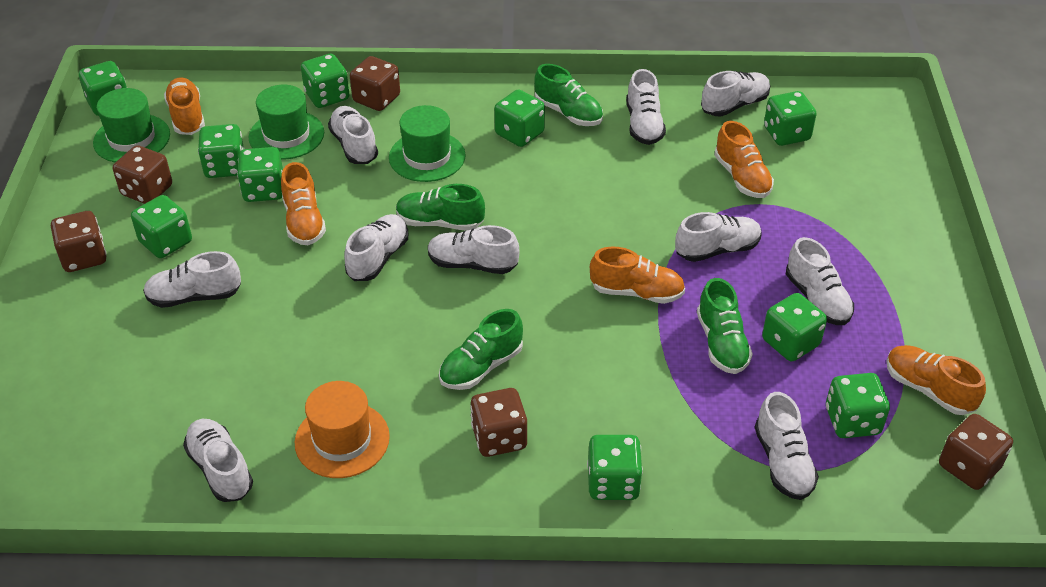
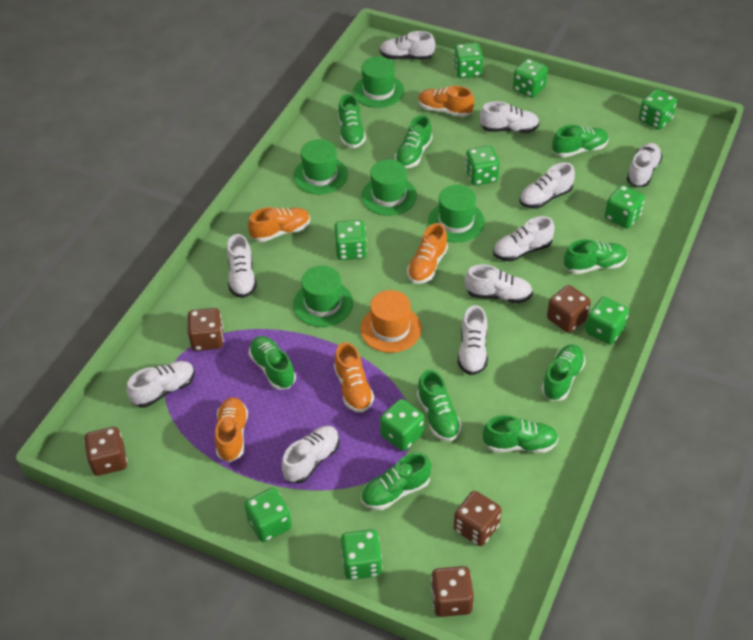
green hat: 3 -> 5
green shoe: 4 -> 9

